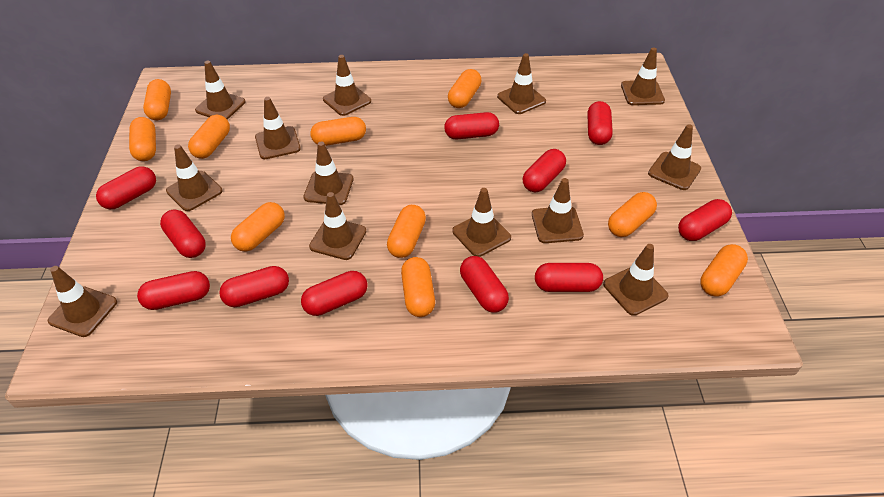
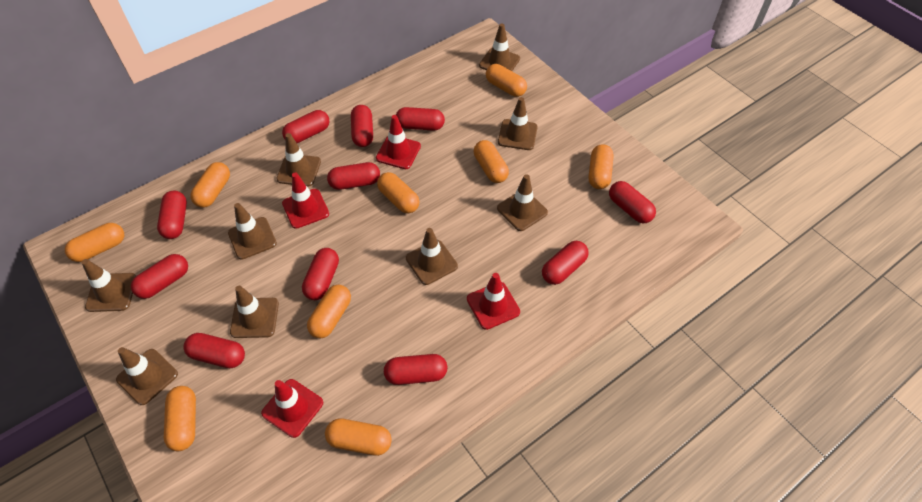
brown traffic cone: 13 -> 9
orange capsule: 10 -> 9
red traffic cone: 0 -> 4

